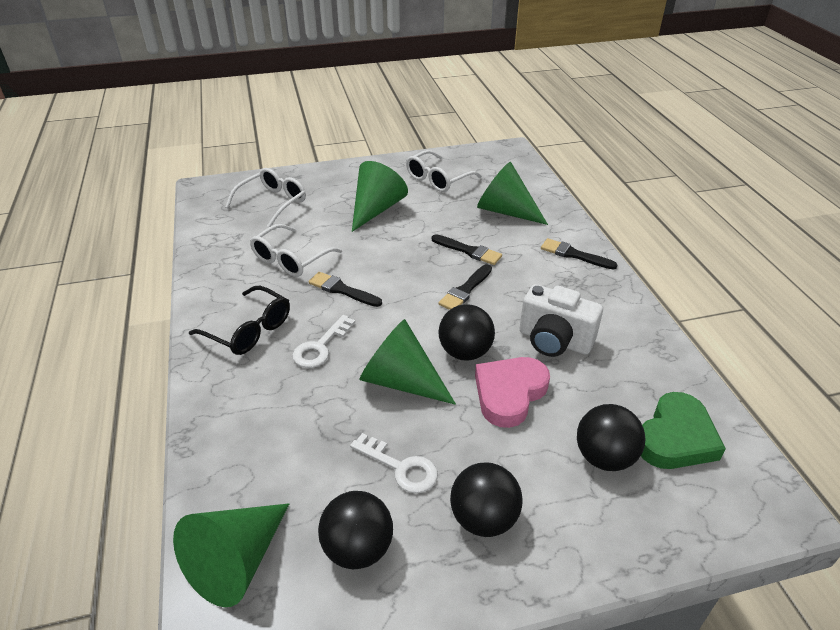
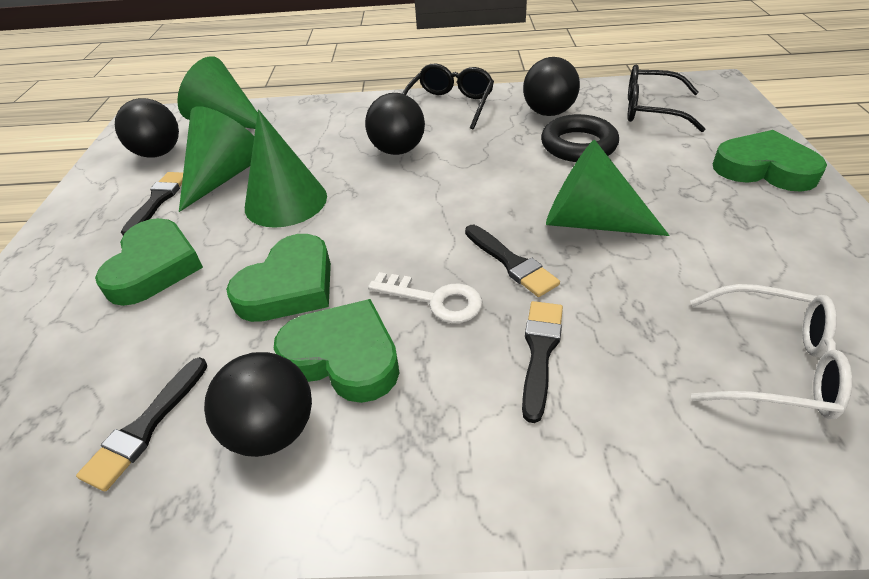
black glasses: 1 -> 2
black ring: 0 -> 1
green heart: 1 -> 4
pink heart: 1 -> 0
white camera: 1 -> 0
white glasses: 3 -> 1
white key: 2 -> 1

